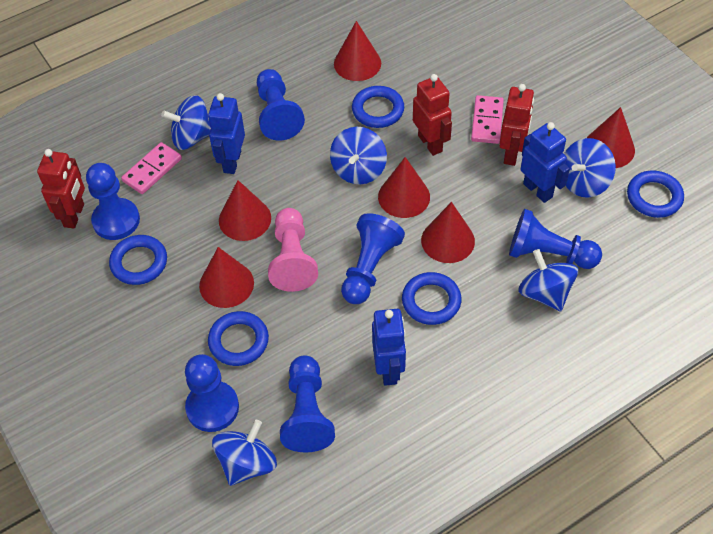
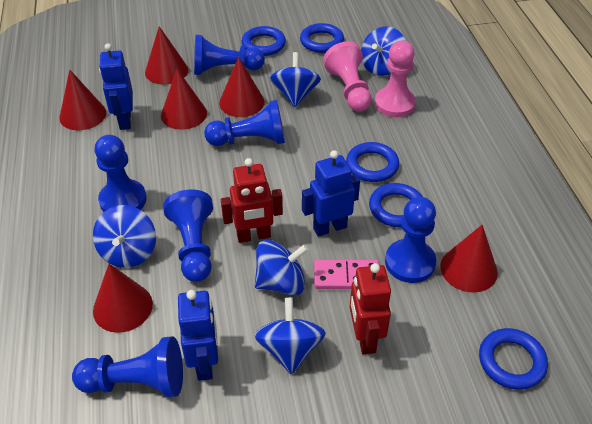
pink domino: 2 -> 1
pink pawn: 1 -> 2
red robot: 3 -> 2

